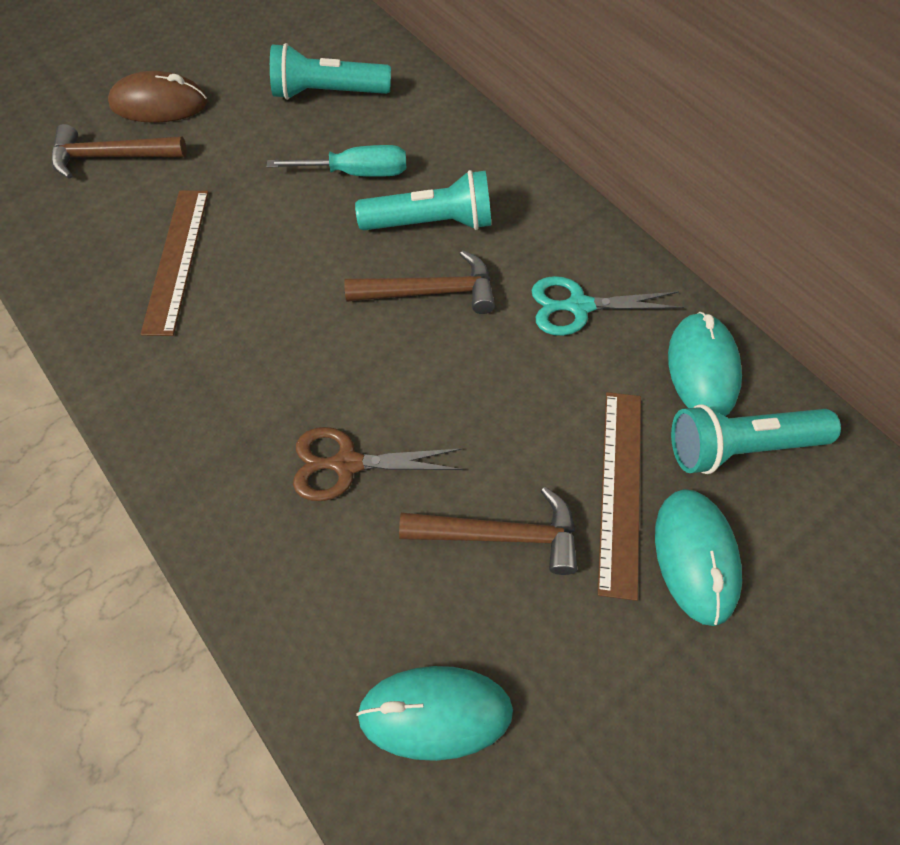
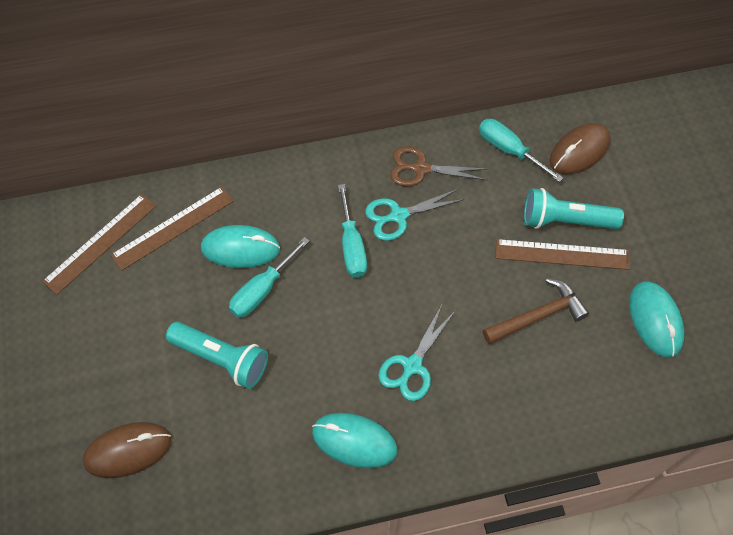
brown hammer: 3 -> 1
brown mouse: 1 -> 2
brown ruler: 2 -> 3
turquoise flashlight: 3 -> 2
turquoise scissors: 1 -> 2
turquoise screwdriver: 1 -> 3

